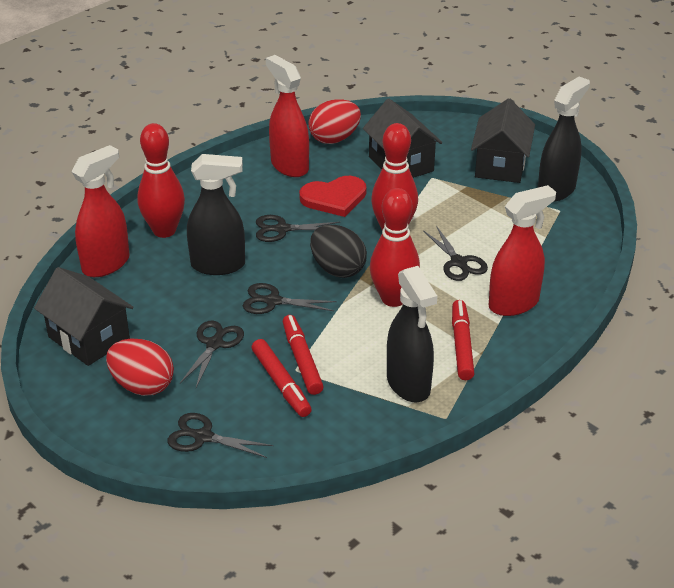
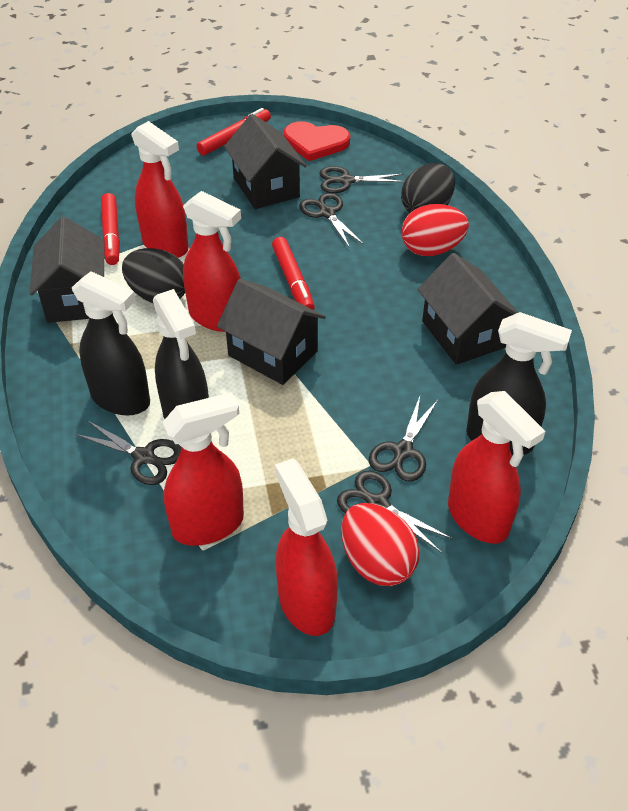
black egg: 1 -> 2
black house: 3 -> 4
red bowling pin: 3 -> 0
red spray bottle: 3 -> 5

